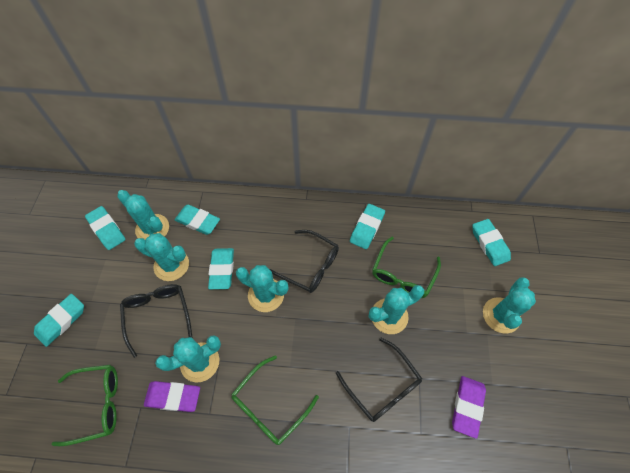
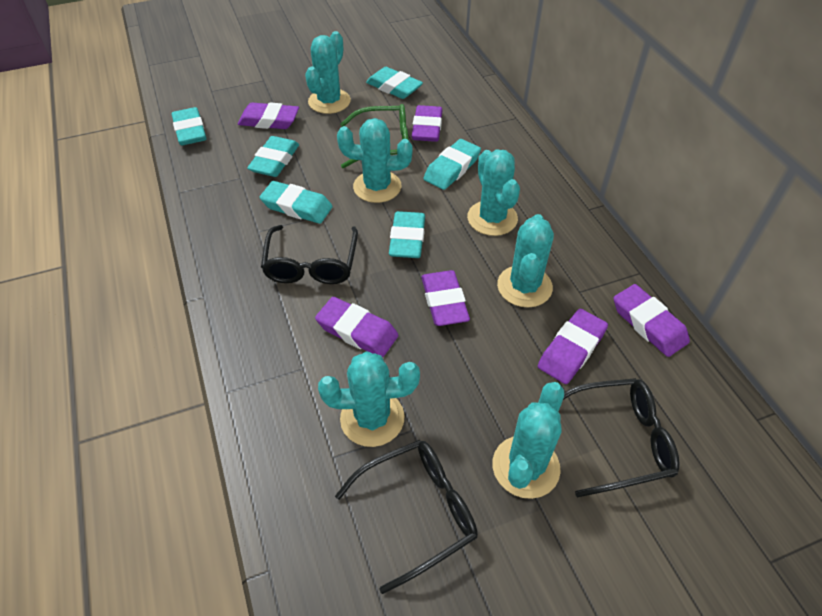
green glasses: 3 -> 1
purple eraser: 2 -> 6

